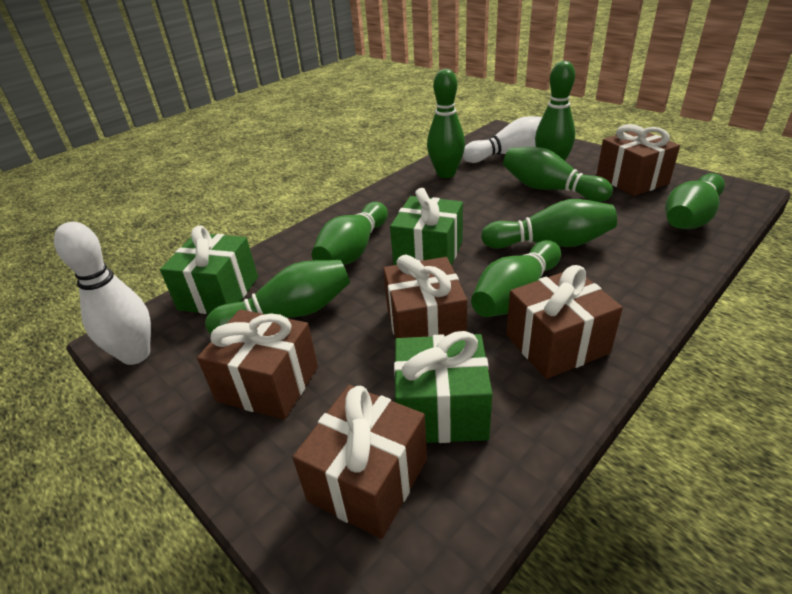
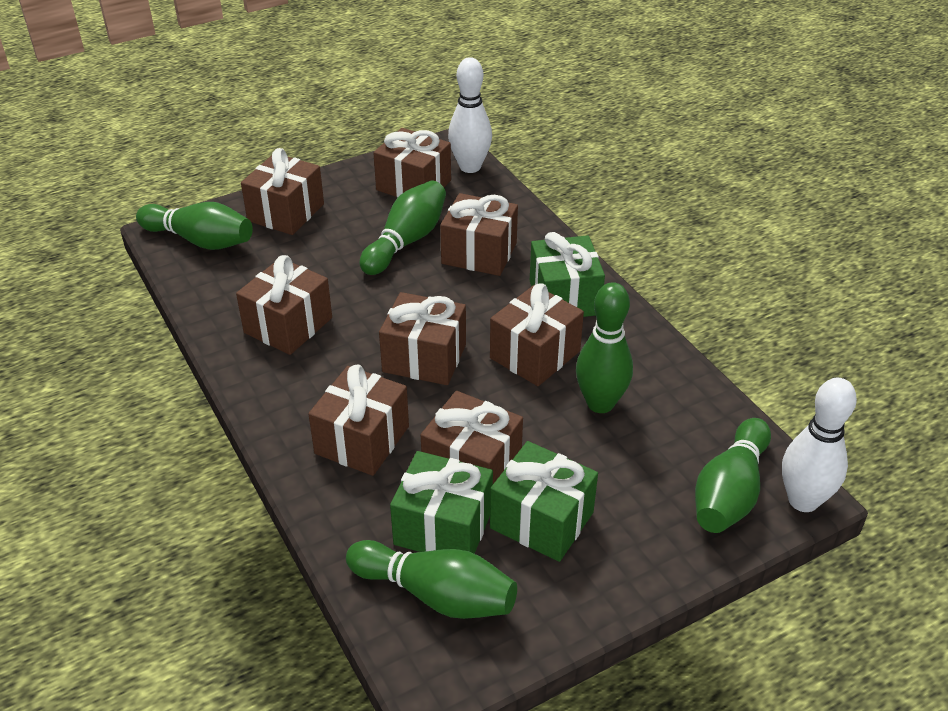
brown gift: 5 -> 8
green bowling pin: 8 -> 5

